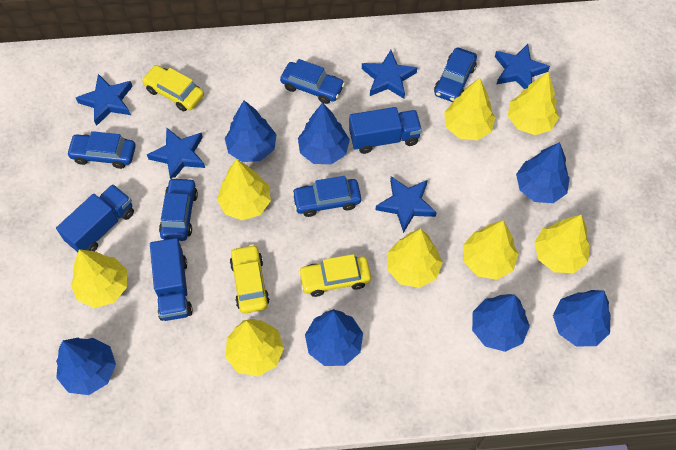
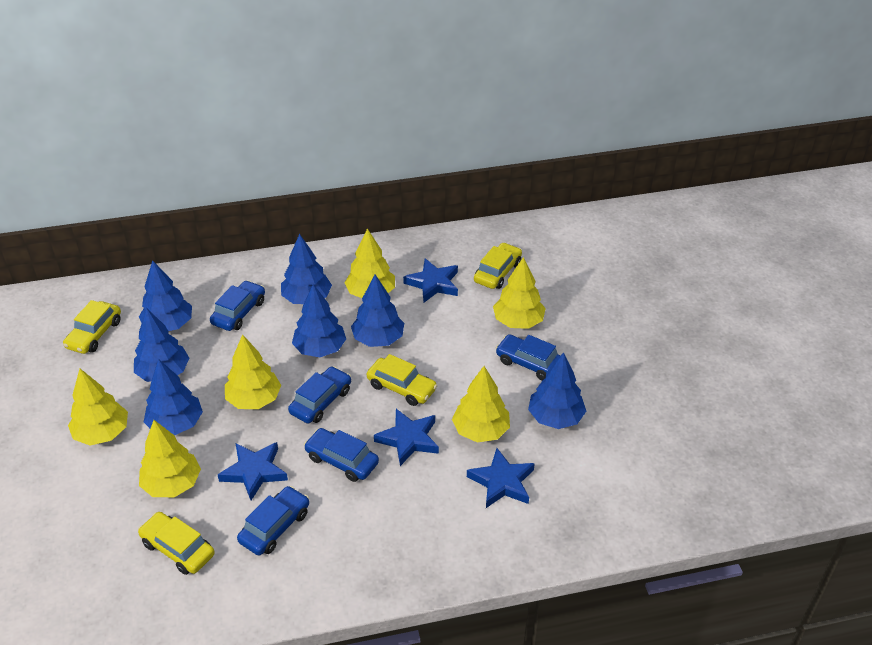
blue star: 5 -> 4
blue truck: 3 -> 0
yellow car: 3 -> 4
yellow tree: 8 -> 6

